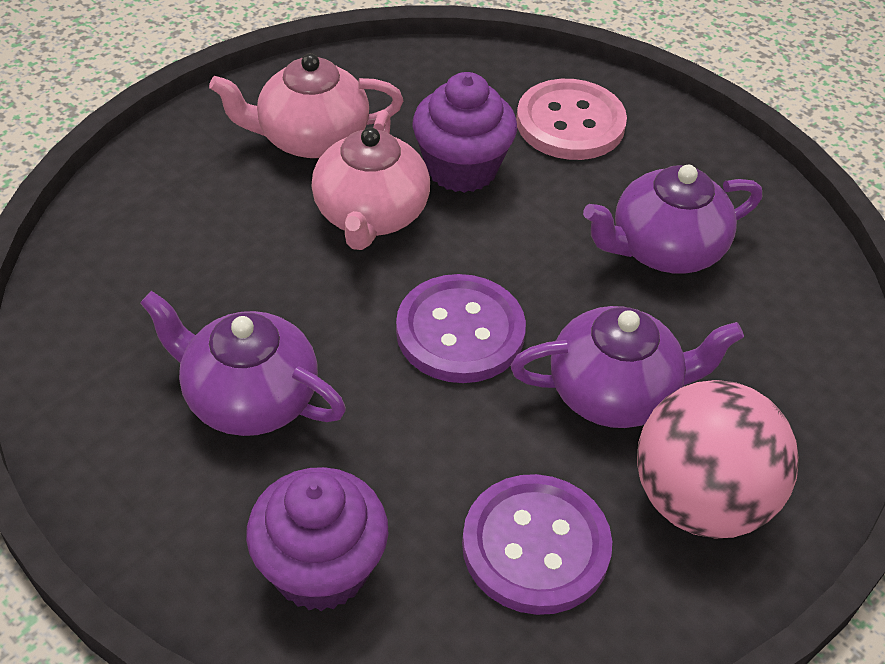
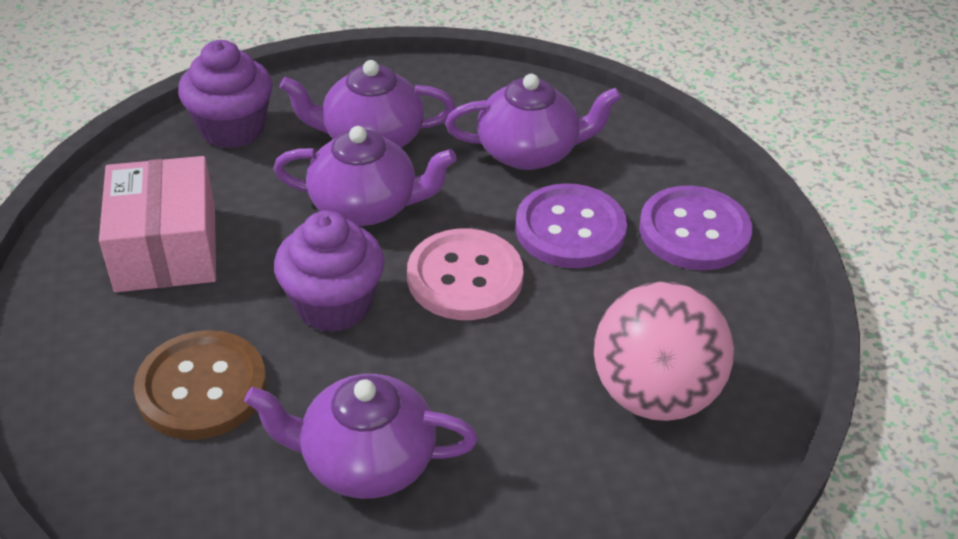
brown button: 0 -> 1
pink box: 0 -> 1
pink teapot: 2 -> 0
purple teapot: 3 -> 4

